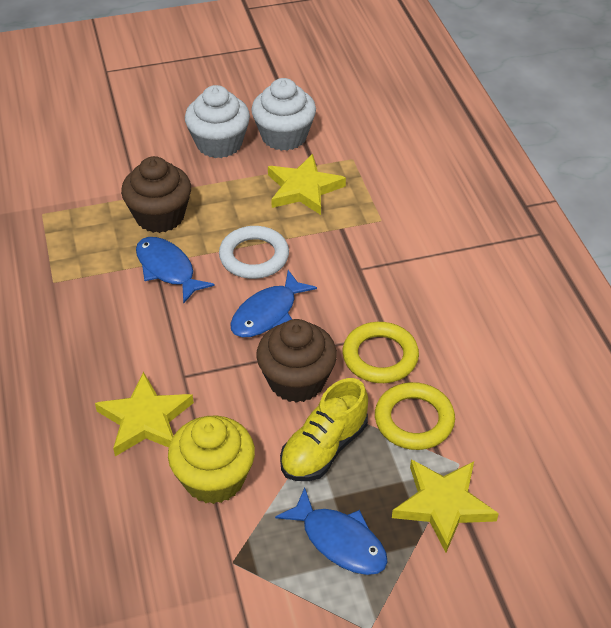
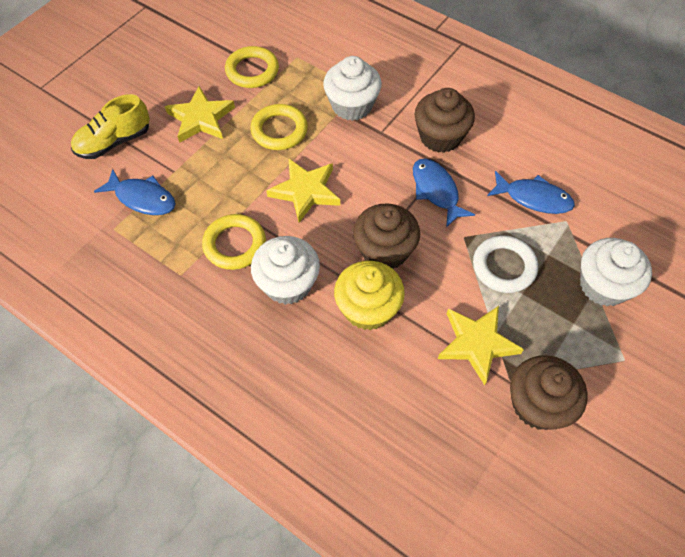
brown cupcake: 2 -> 3
white cupcake: 2 -> 3
yellow ring: 2 -> 3

